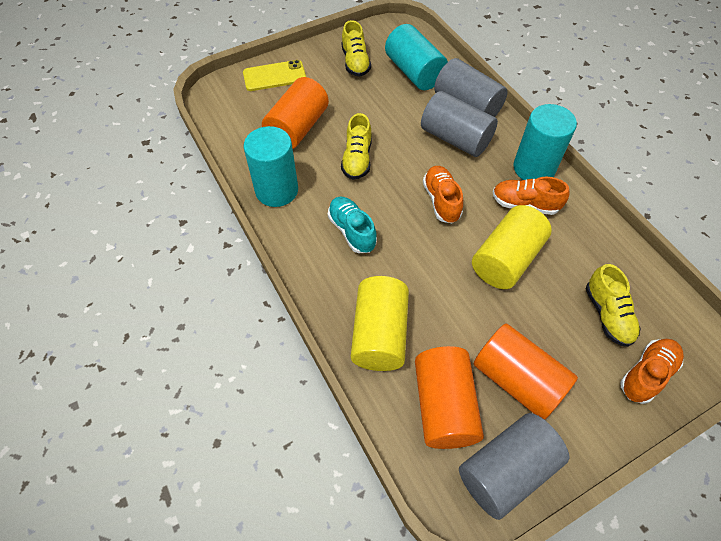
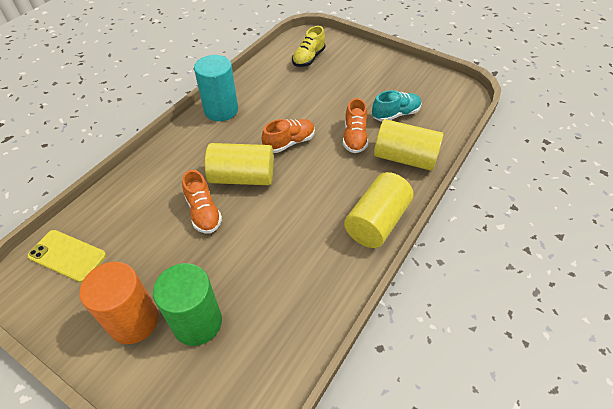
green cylinder: 0 -> 1
grey cylinder: 3 -> 0
orange cylinder: 3 -> 1
turquoise cylinder: 3 -> 1
yellow cylinder: 2 -> 3
yellow shoe: 3 -> 1

